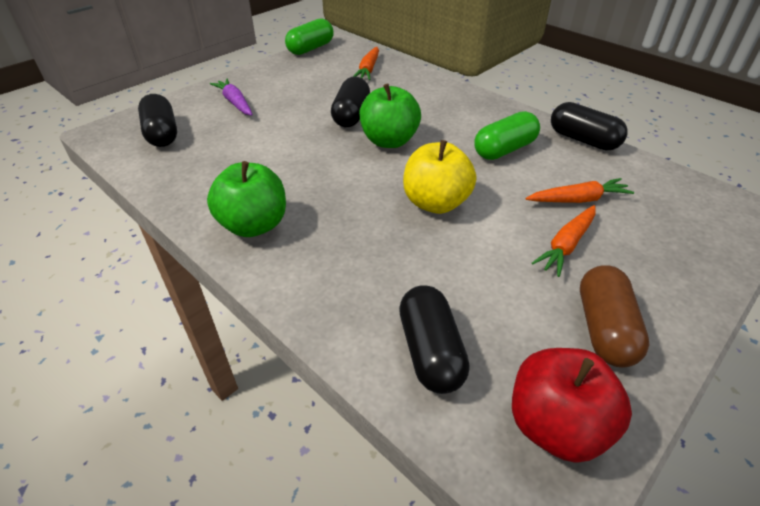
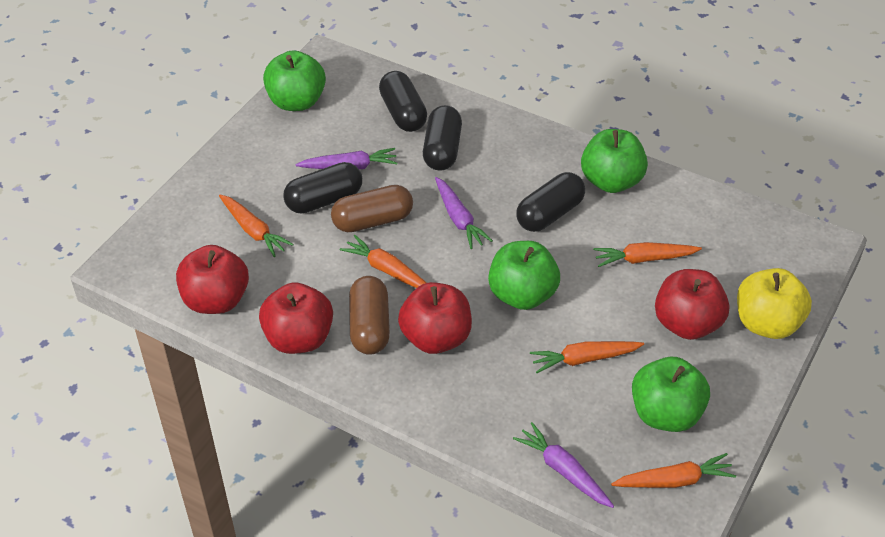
brown capsule: 1 -> 2
green apple: 2 -> 4
green capsule: 2 -> 0
orange carrot: 3 -> 5
purple carrot: 1 -> 3
red apple: 1 -> 4

